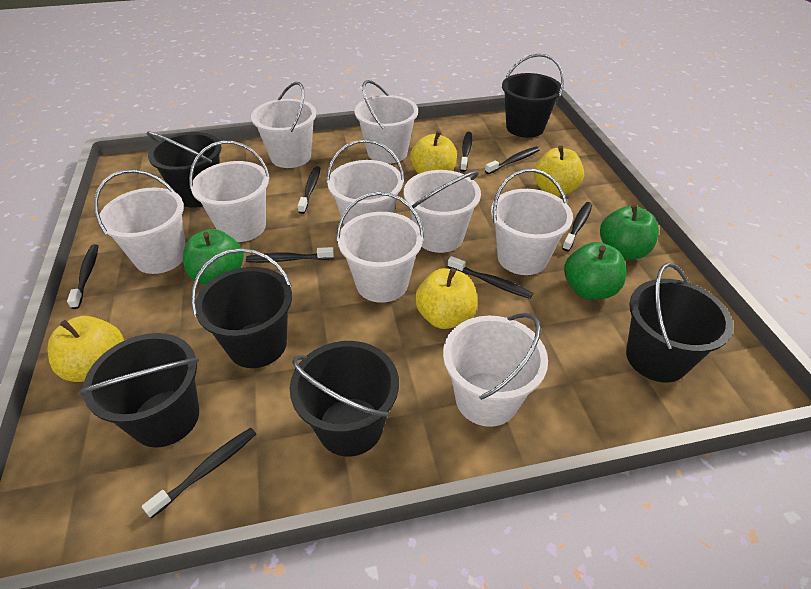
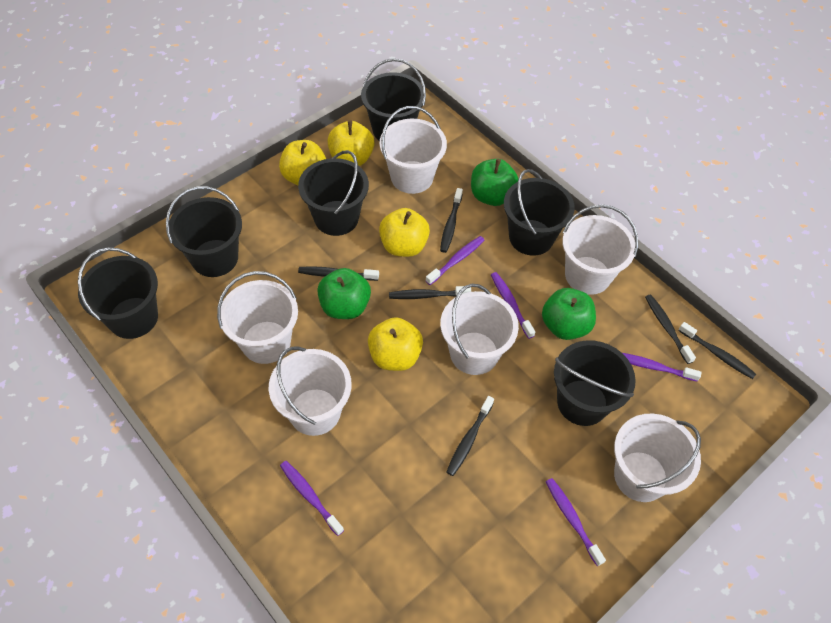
black toothbrush: 8 -> 6
purple toothbrush: 0 -> 5
white bucket: 9 -> 6

